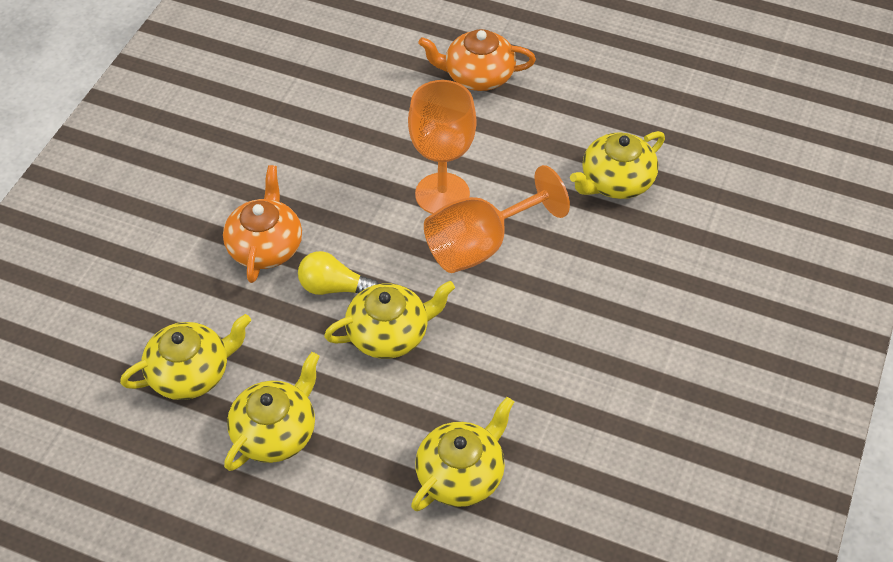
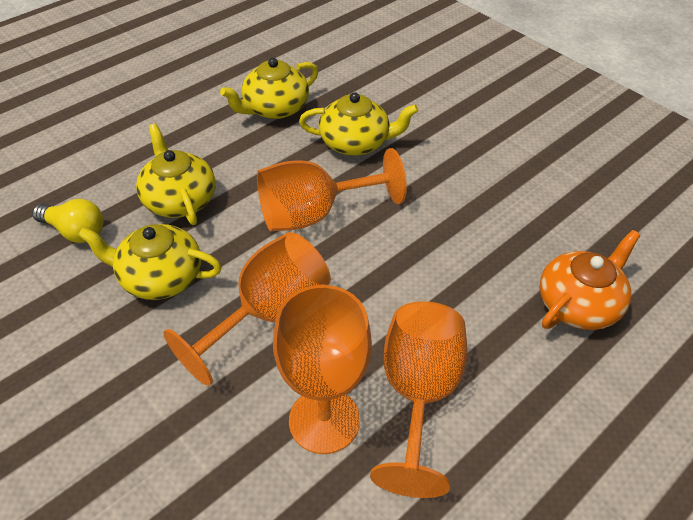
orange goblet: 2 -> 4
orange teapot: 2 -> 1
yellow teapot: 5 -> 4

